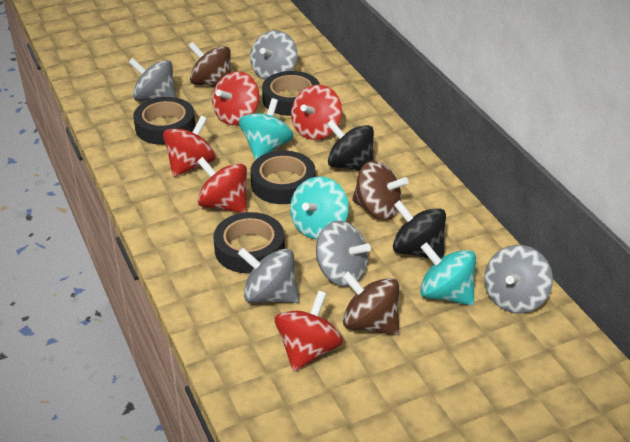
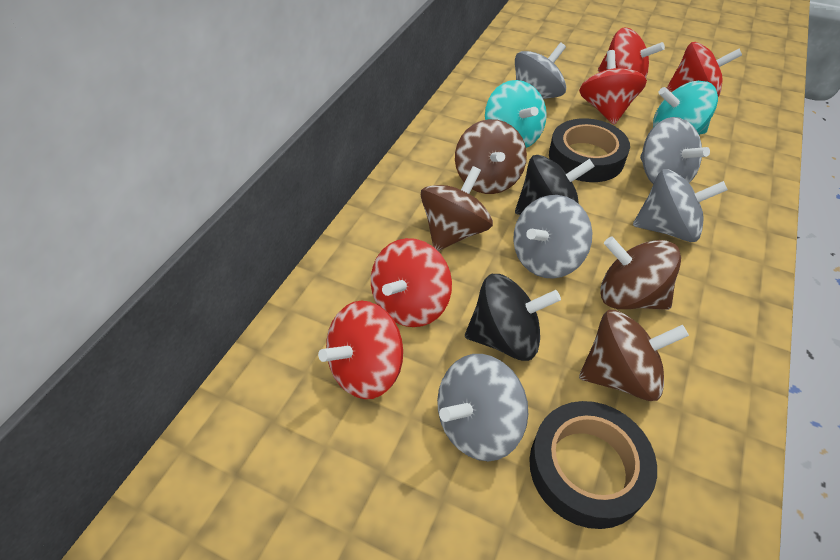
black tape: 4 -> 2
brown spinning top: 3 -> 4
turquoise spinning top: 3 -> 2

